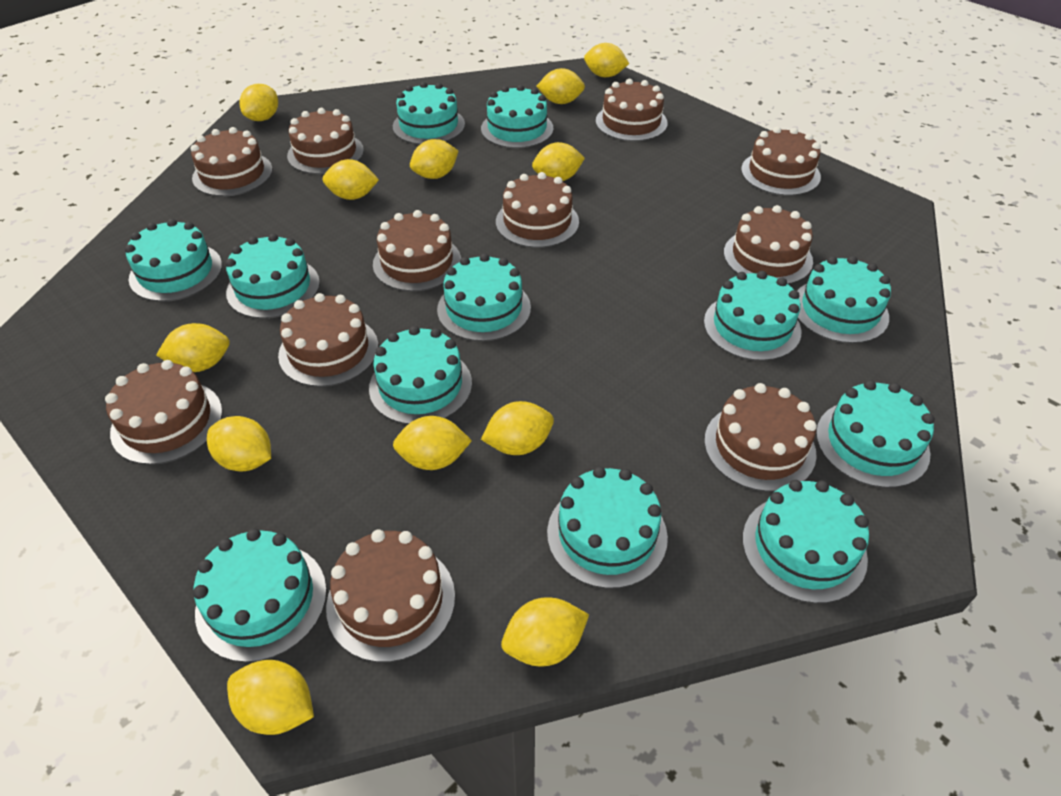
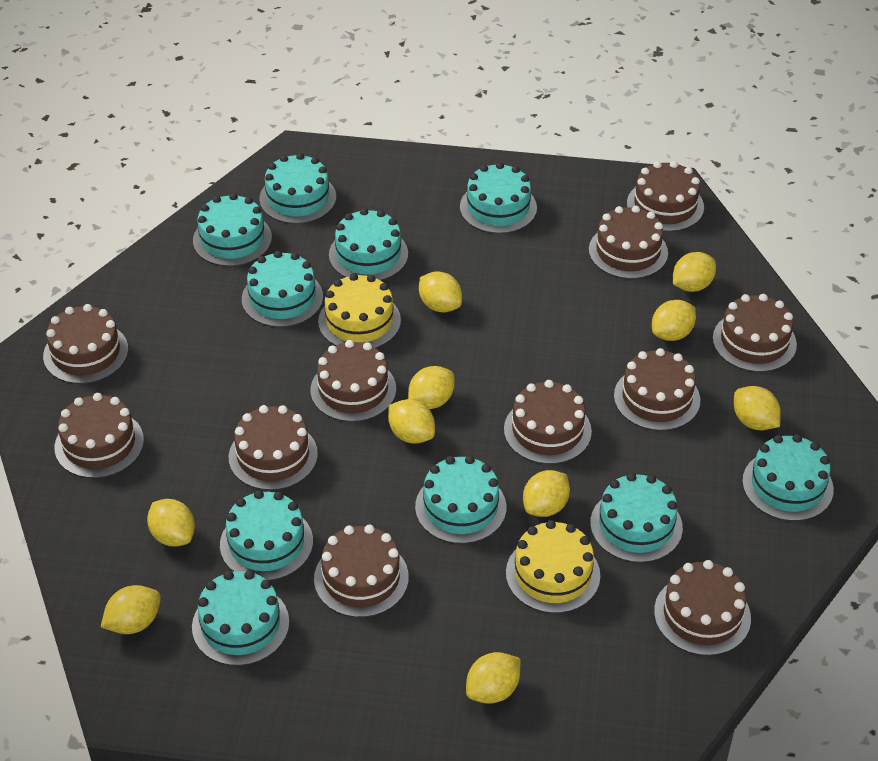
turquoise cake: 12 -> 10
yellow cake: 0 -> 2
yellow lemon: 12 -> 10

